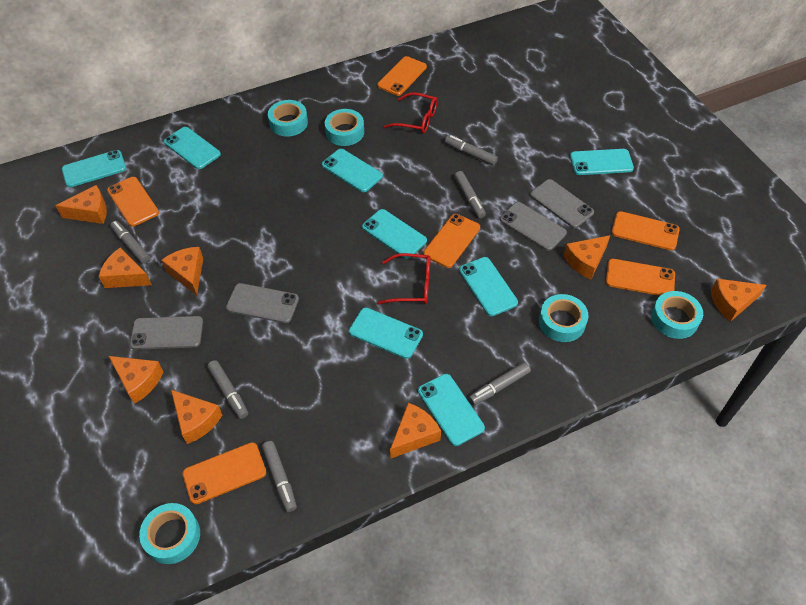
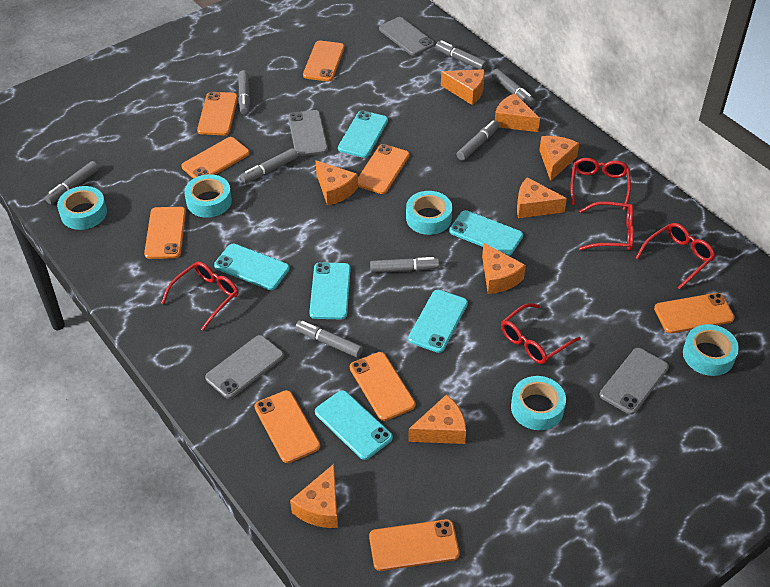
grey marker: 6 -> 8
orange phone: 6 -> 9
red glasses: 2 -> 5
turquoise phone: 8 -> 6

